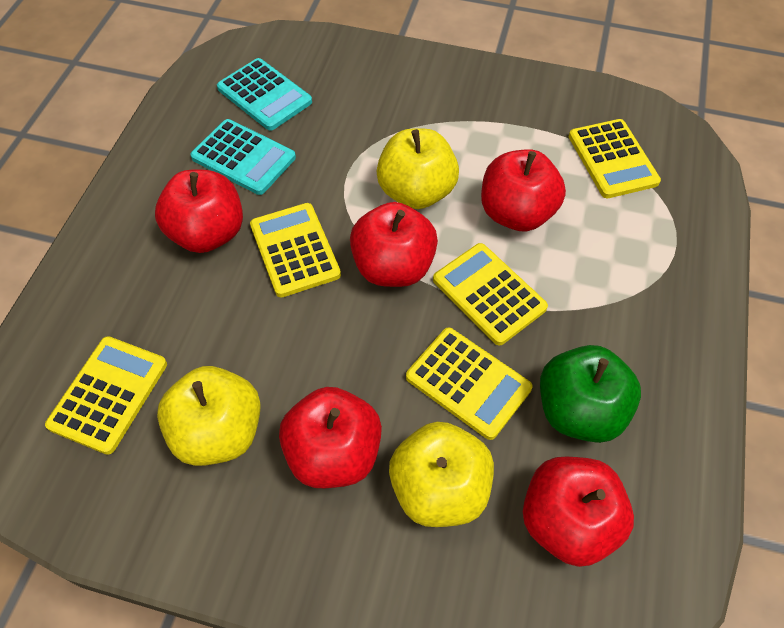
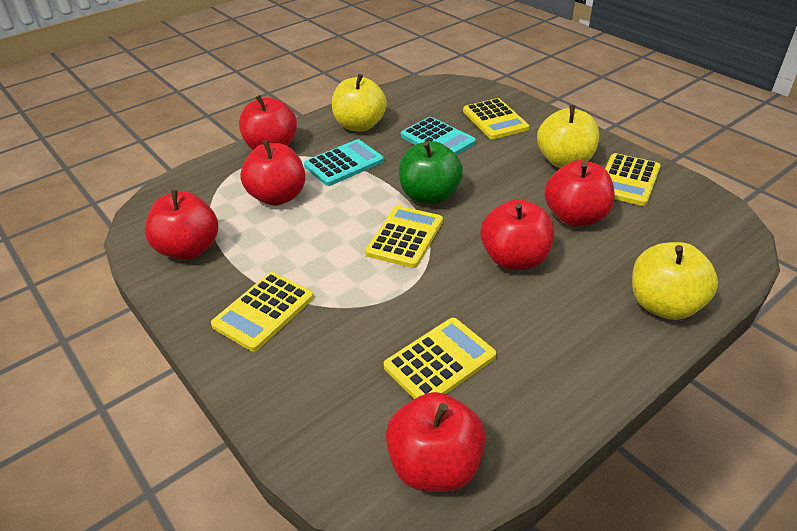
red apple: 5 -> 6

